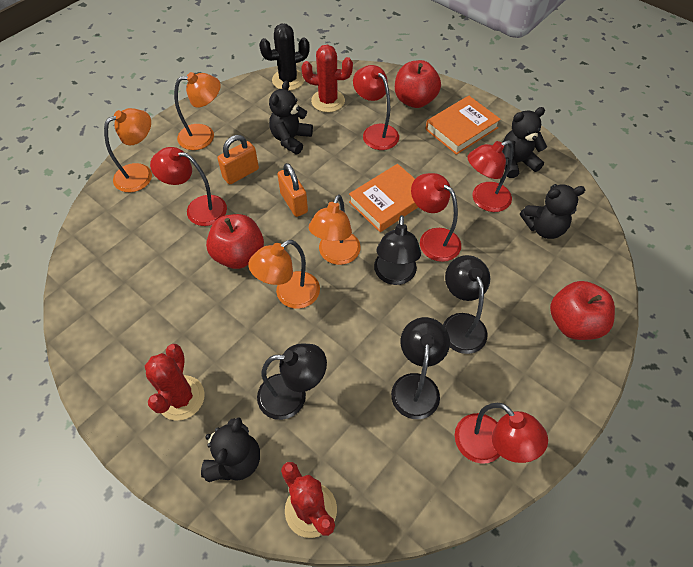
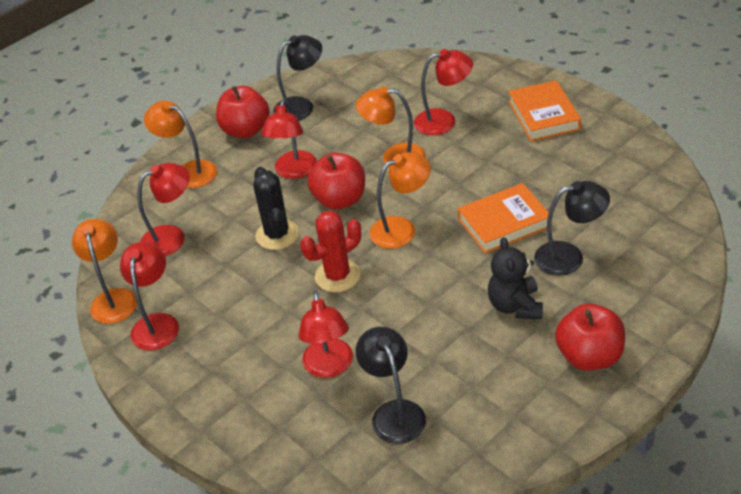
black lamp: 4 -> 3
black teddy bear: 4 -> 1
orange padlock: 2 -> 0
red cactus: 3 -> 1

